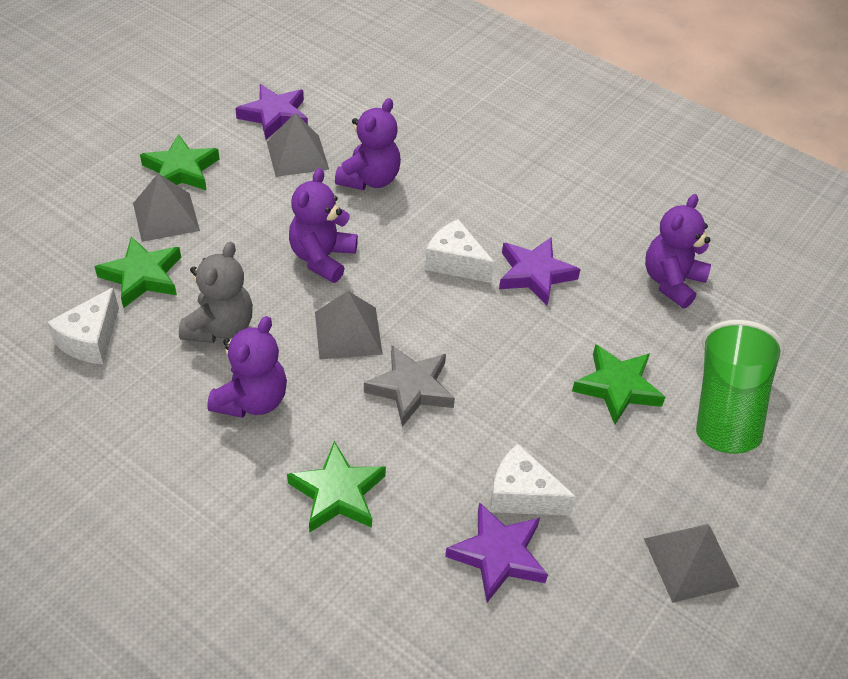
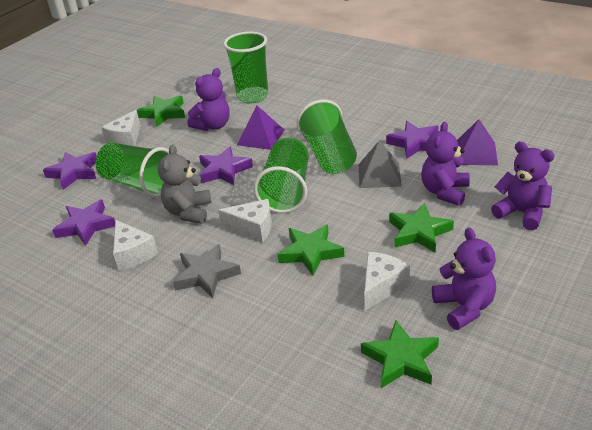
green cup: 1 -> 4
grey pyramid: 4 -> 1
purple pyramid: 0 -> 2
purple star: 3 -> 4
white cheese: 3 -> 4

